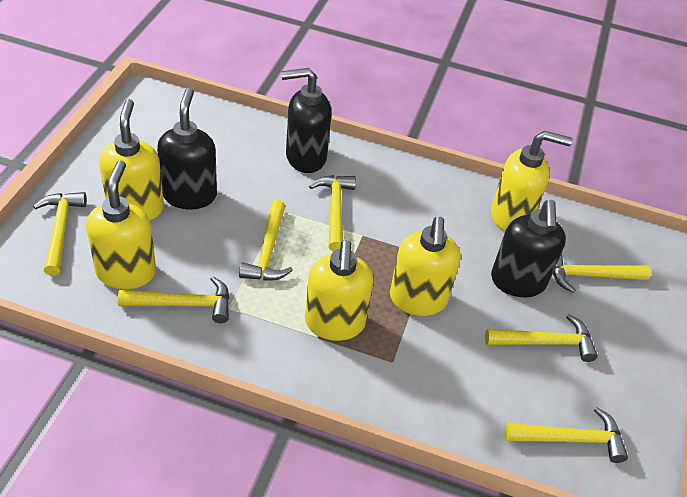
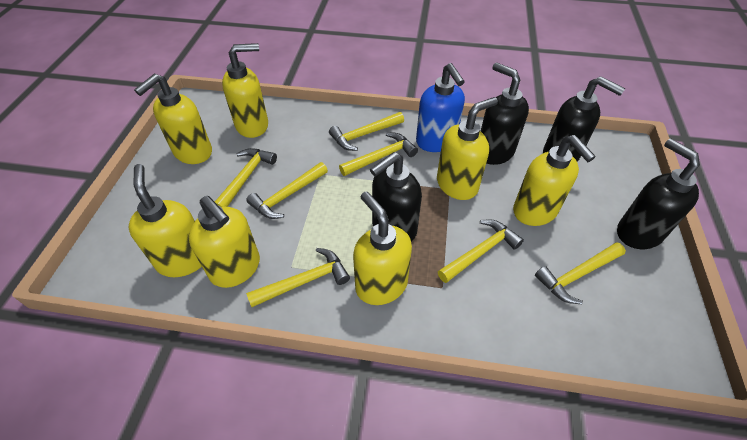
black soap dispenser: 3 -> 4
blue soap dispenser: 0 -> 1
yellow soap dispenser: 5 -> 7

